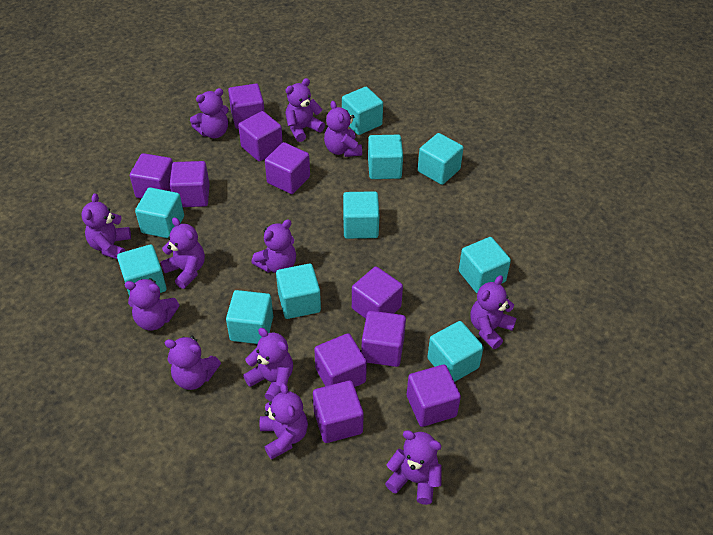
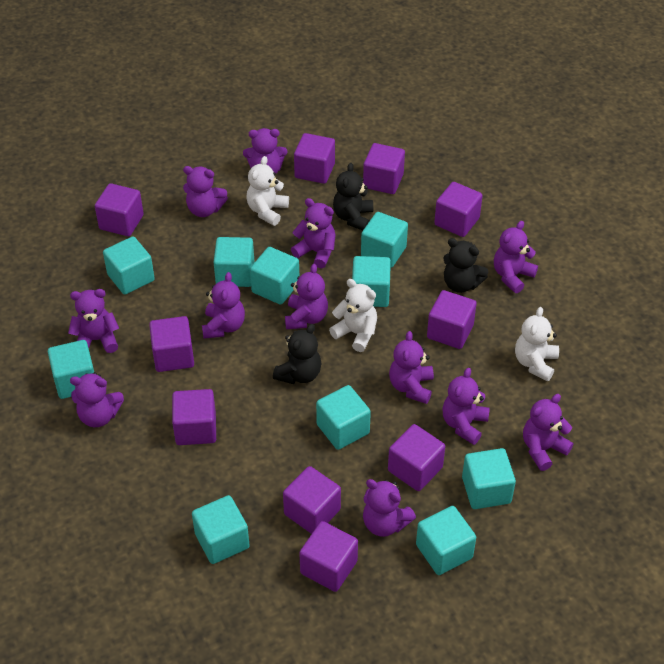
black teddy bear: 0 -> 3
white teddy bear: 0 -> 3

